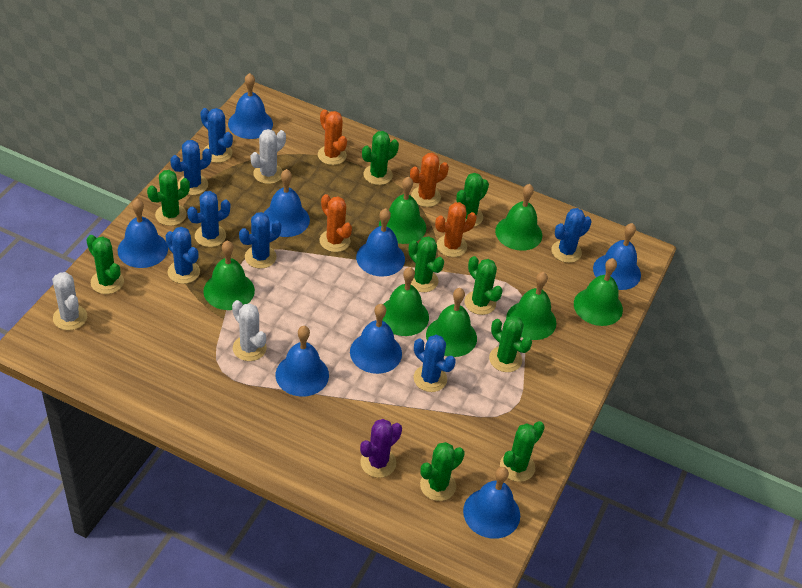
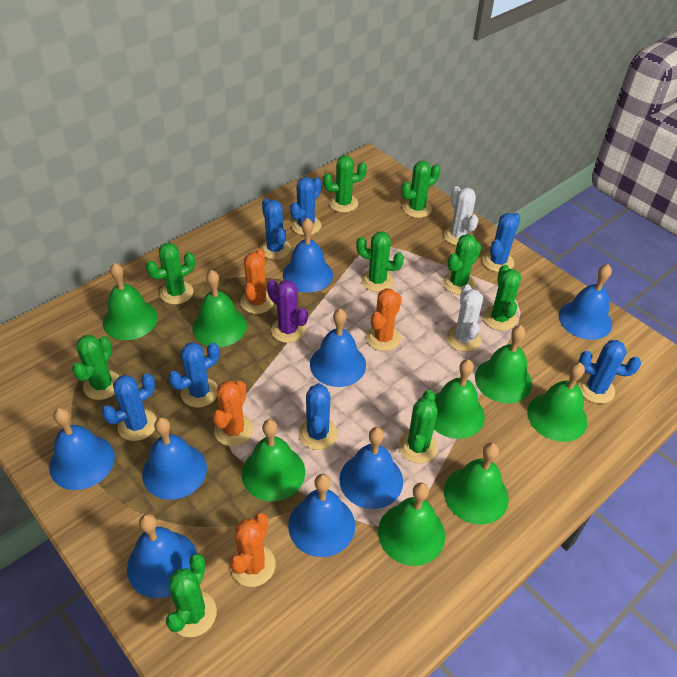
green bell: 7 -> 8
white cactus: 3 -> 2

